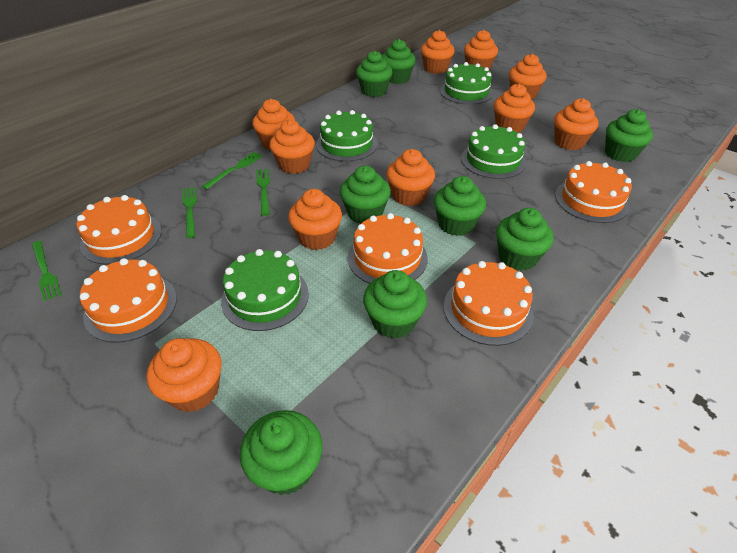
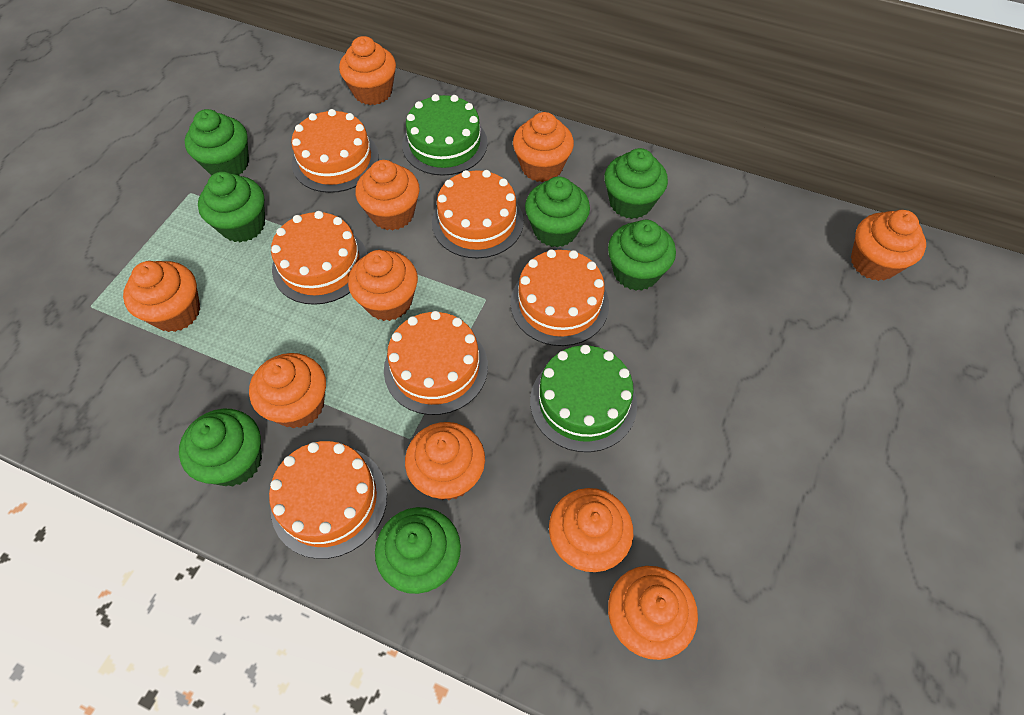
green cake: 4 -> 2
green cupcake: 8 -> 7
green fork: 4 -> 0
orange cake: 5 -> 6

